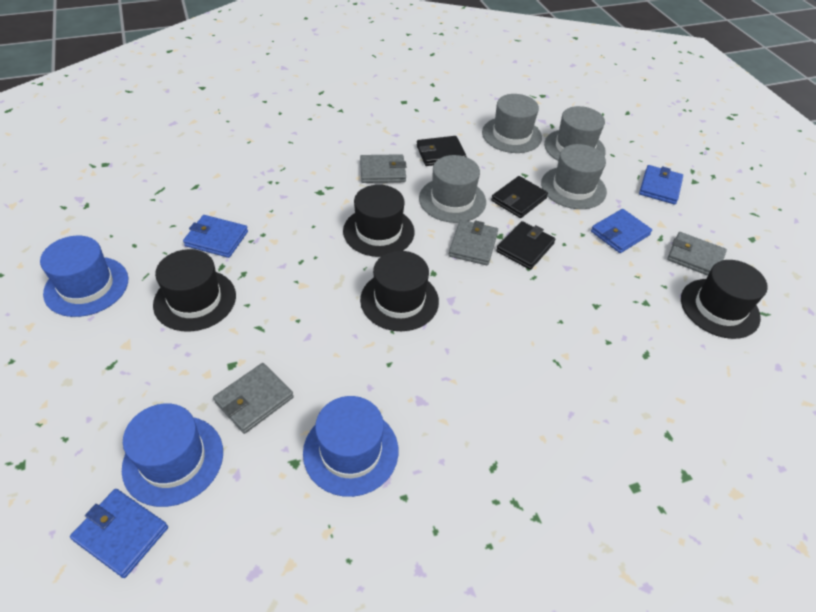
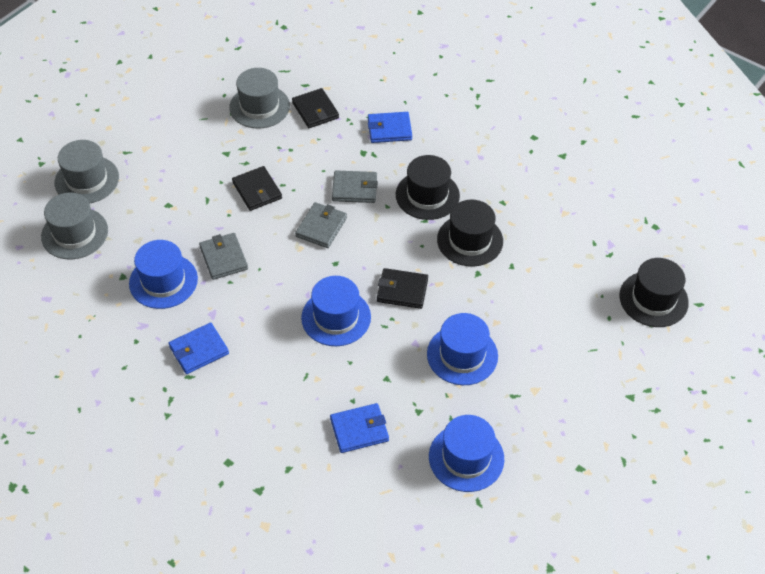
black hat: 4 -> 3
blue hat: 3 -> 4
blue wallet: 4 -> 3
grey hat: 4 -> 3
grey wallet: 4 -> 3

